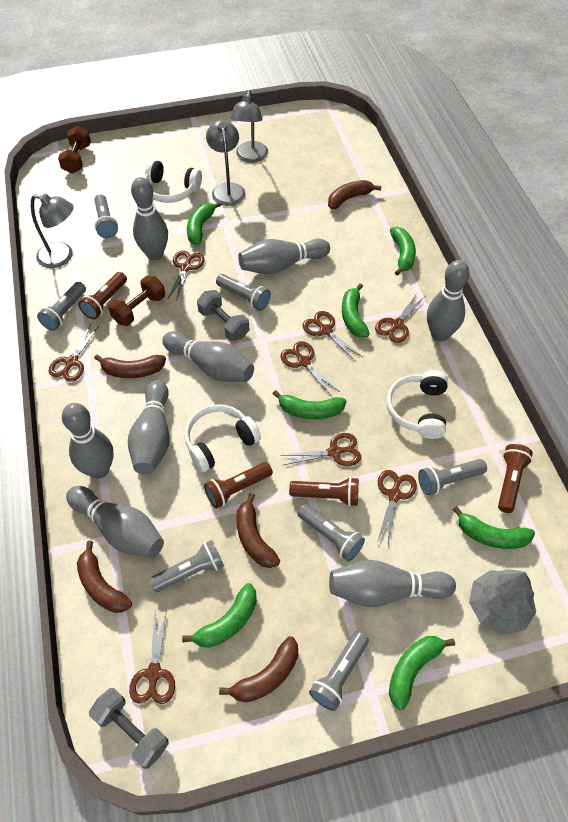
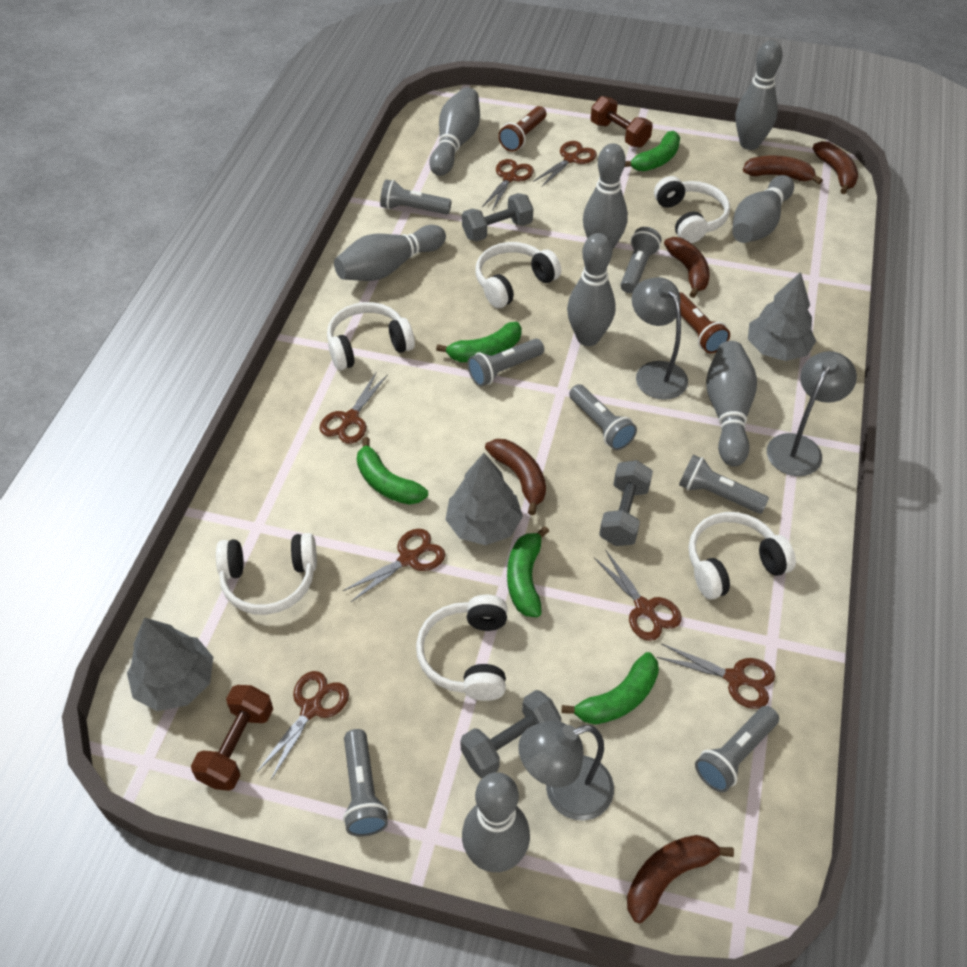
brown flashlight: 4 -> 2
brown scissors: 8 -> 7
green banana: 7 -> 5
grey dumbbell: 2 -> 3
grey tree: 1 -> 3
white headphones: 3 -> 6

